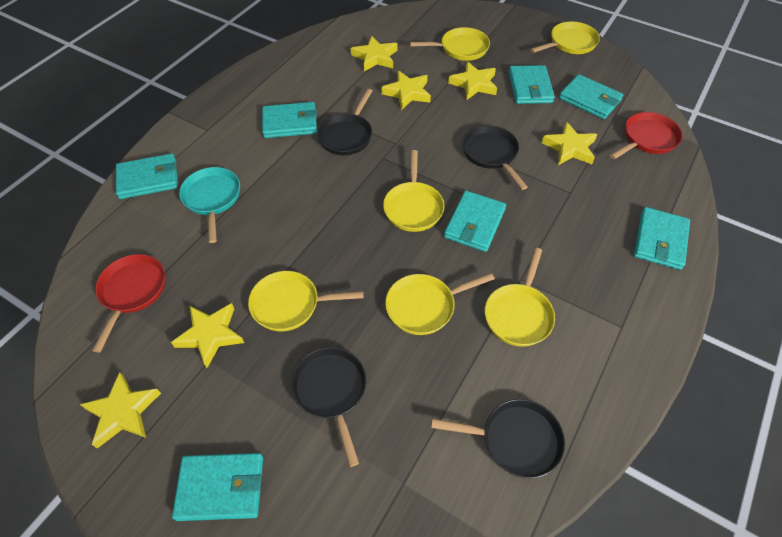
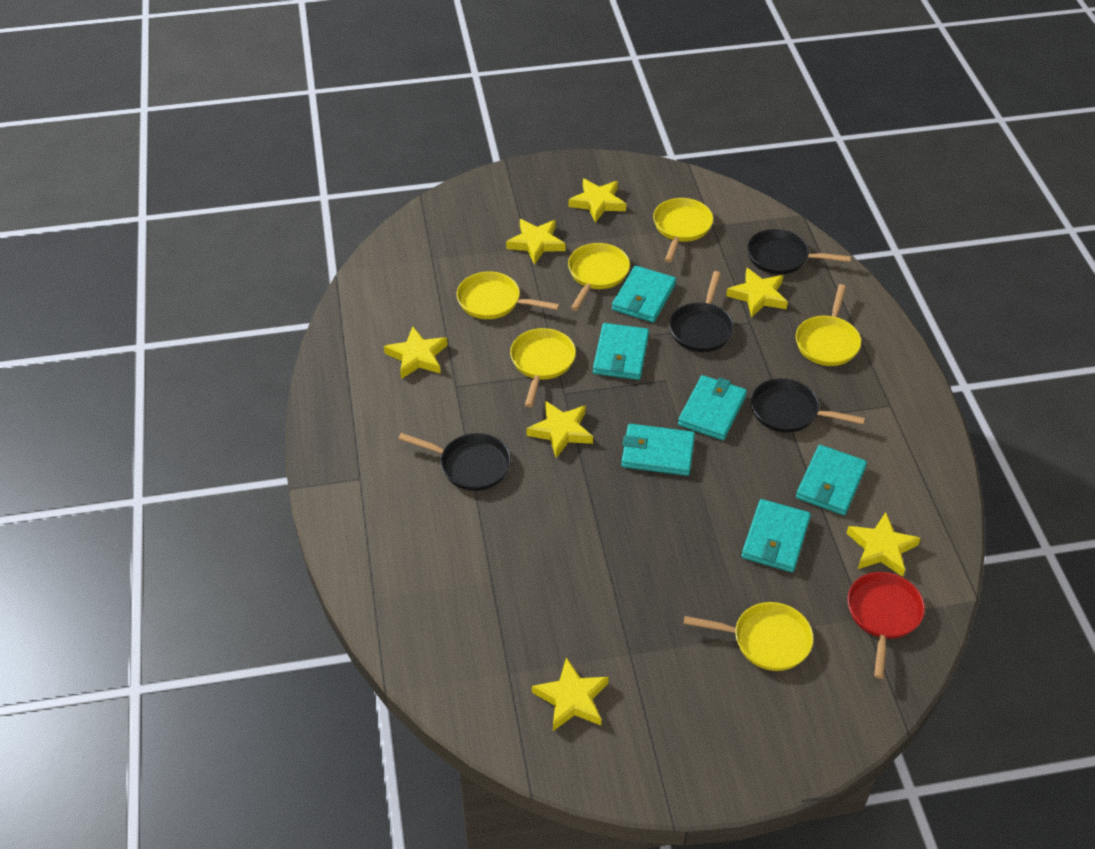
red pan: 2 -> 1
turquoise pan: 1 -> 0
turquoise wallet: 7 -> 6
yellow star: 6 -> 7

